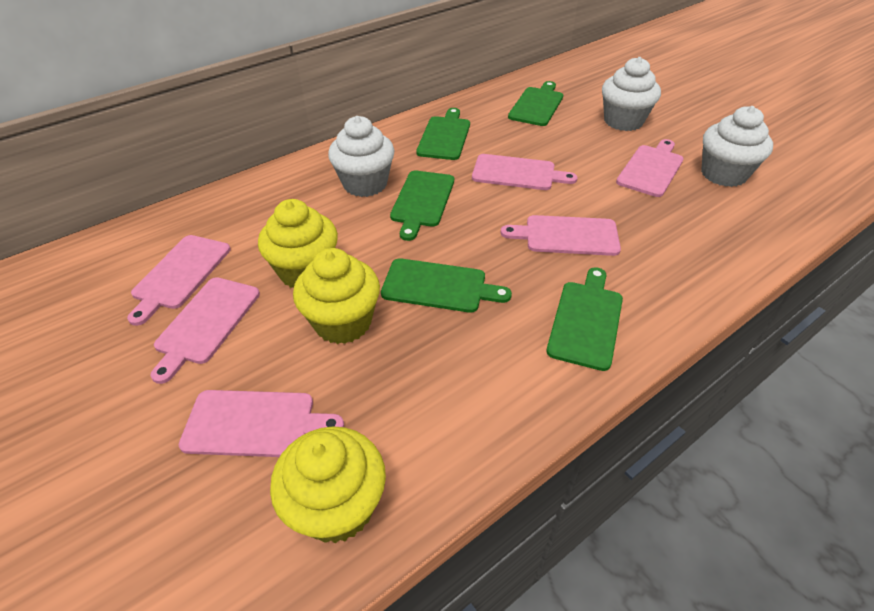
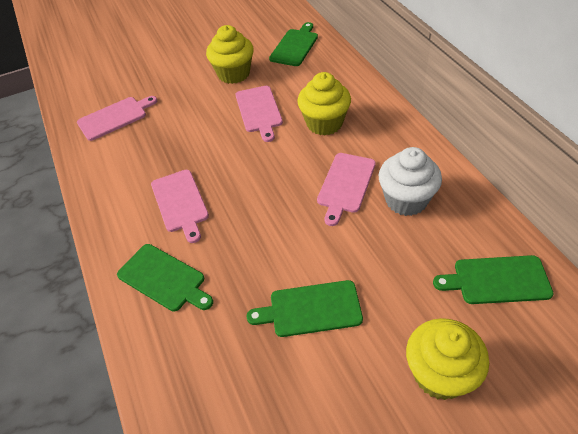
green cutting board: 5 -> 4
pink cutting board: 6 -> 4
white cupcake: 3 -> 1

